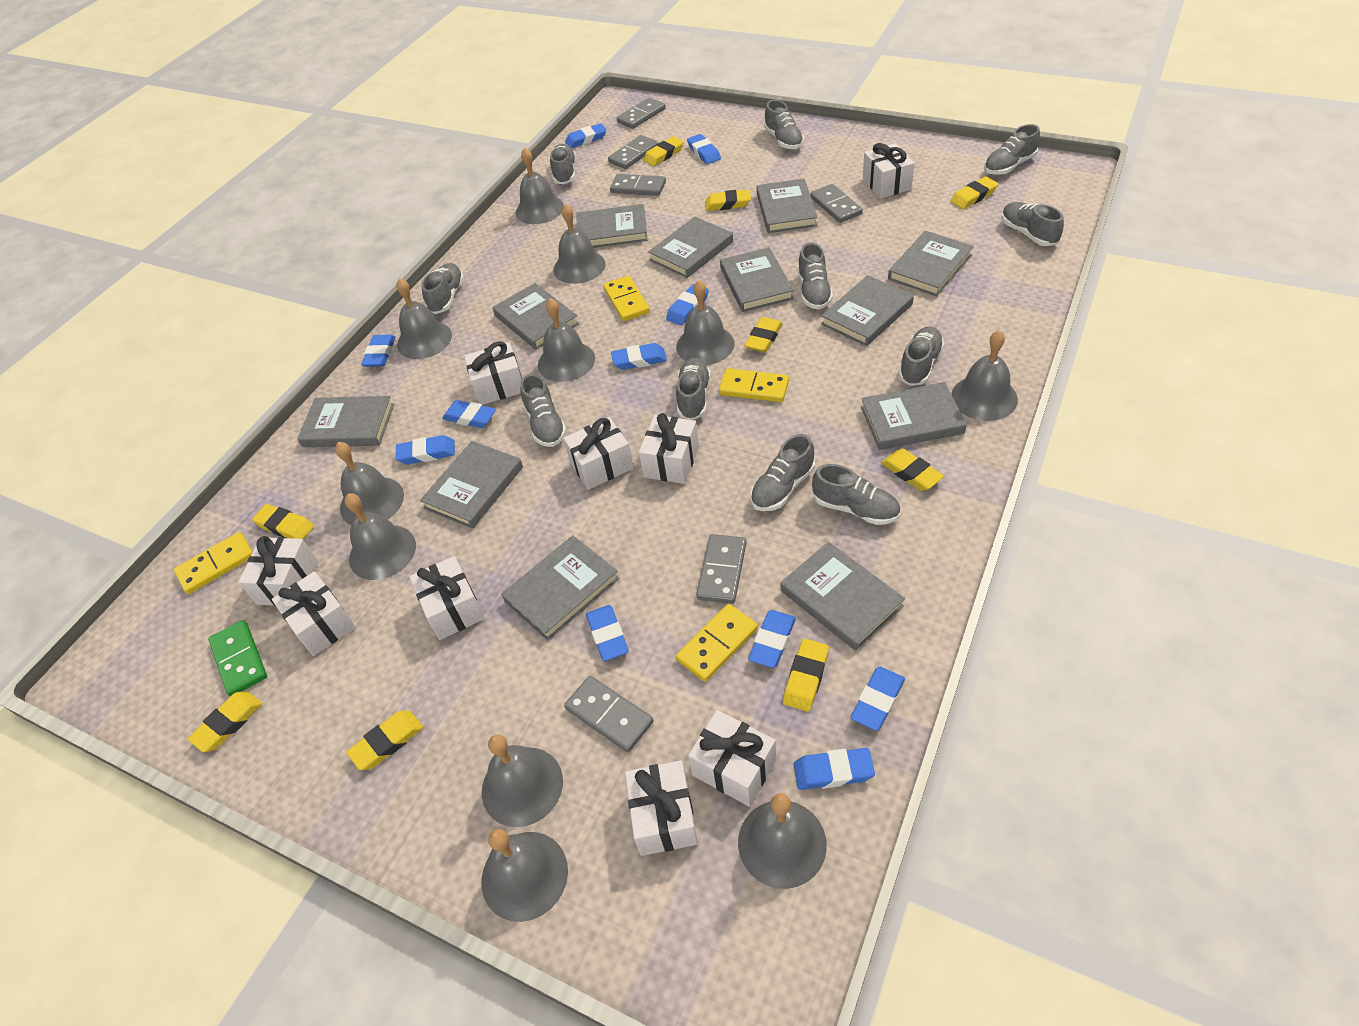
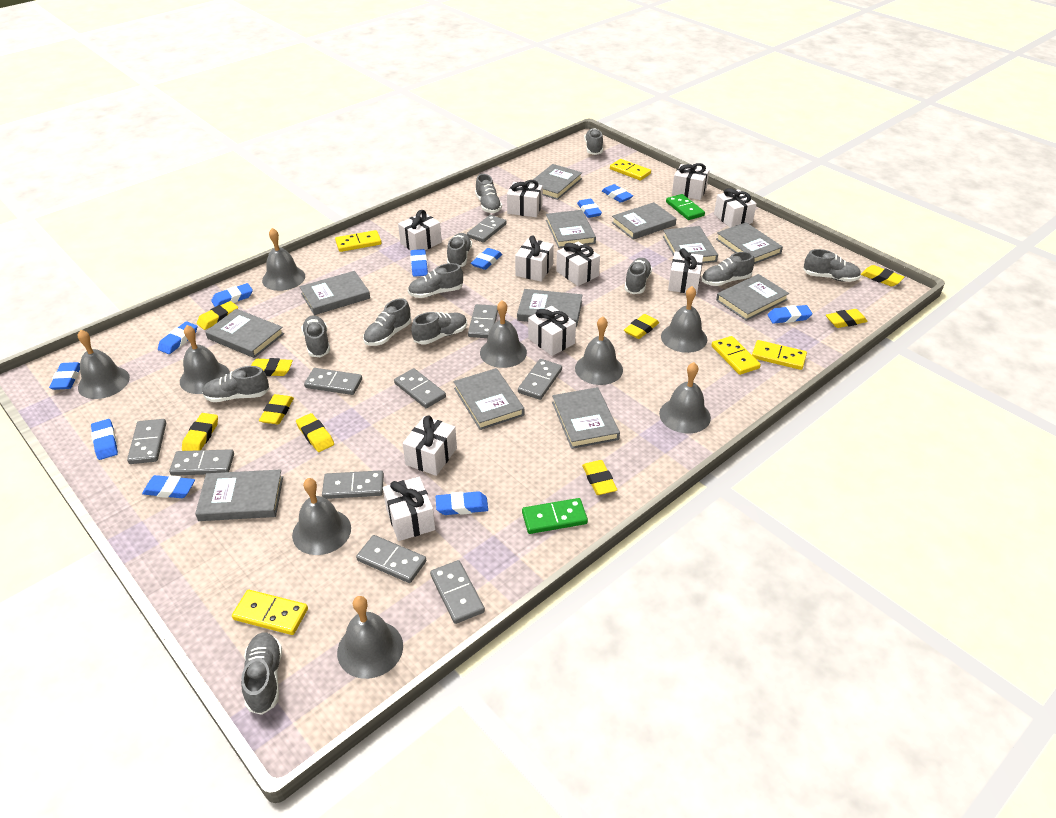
green domino: 1 -> 2
grey bell: 11 -> 9
grey domino: 6 -> 10
grey shoe: 11 -> 12
white gift: 9 -> 10
yellow domino: 4 -> 5

